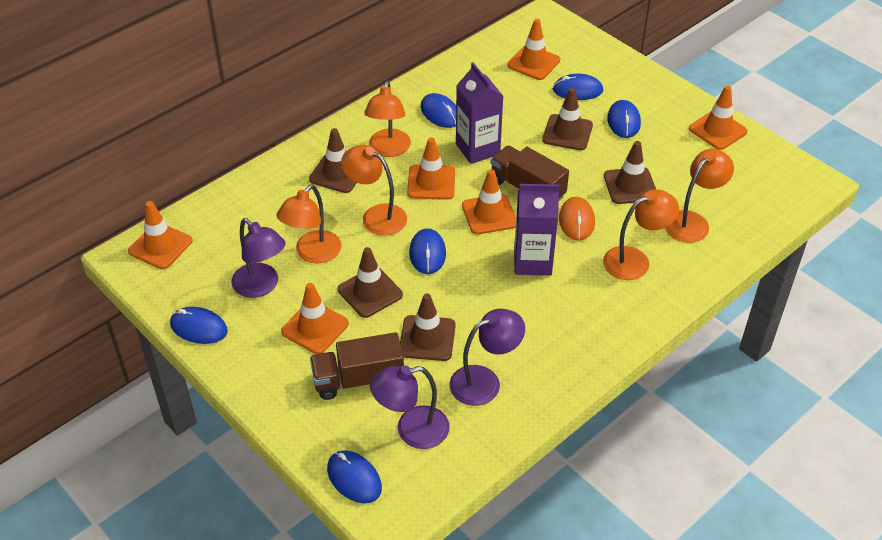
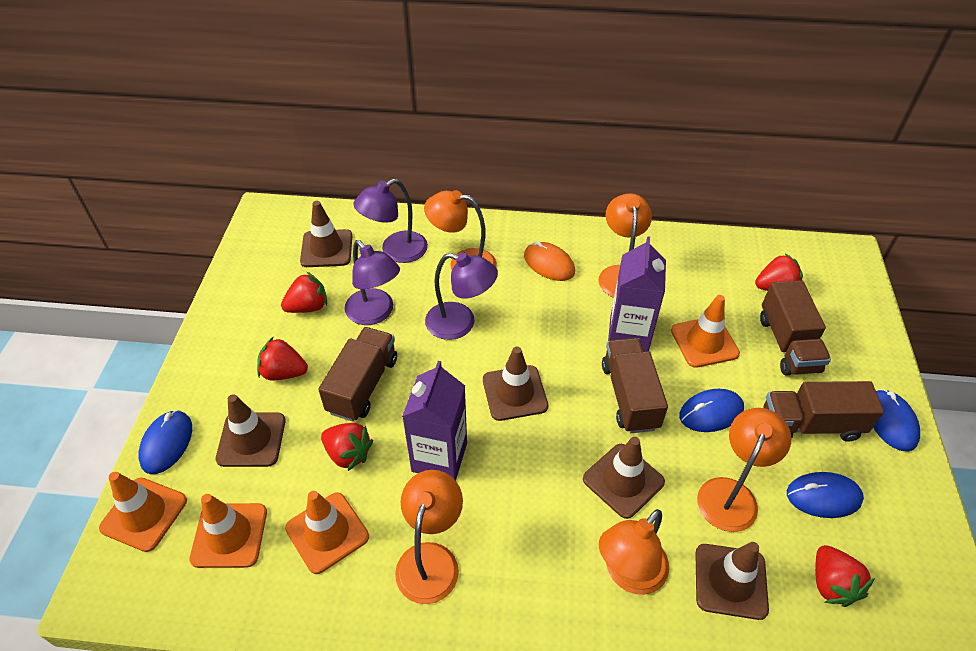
blue mouse: 6 -> 4
brown truck: 2 -> 4
orange traffic cone: 6 -> 4
red strawberry: 0 -> 5

